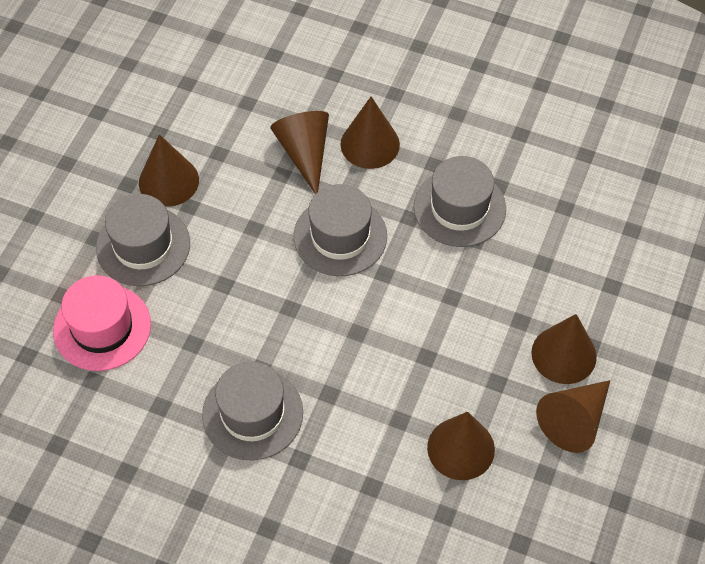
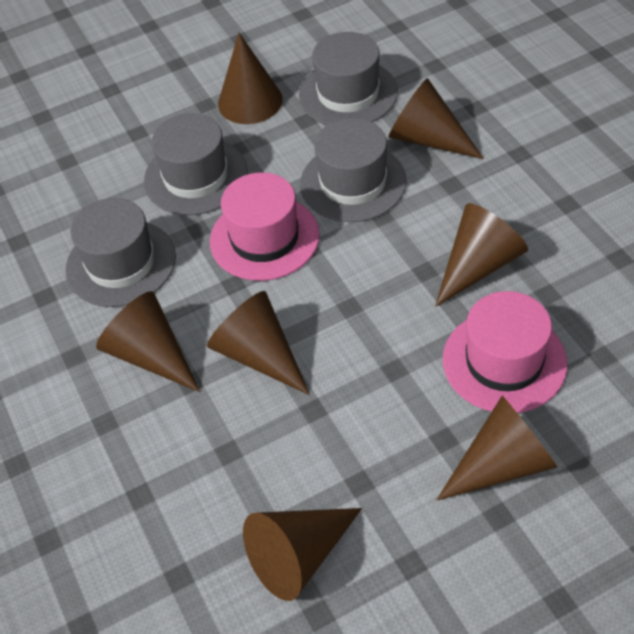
brown cone: 6 -> 7
pink hat: 1 -> 2

